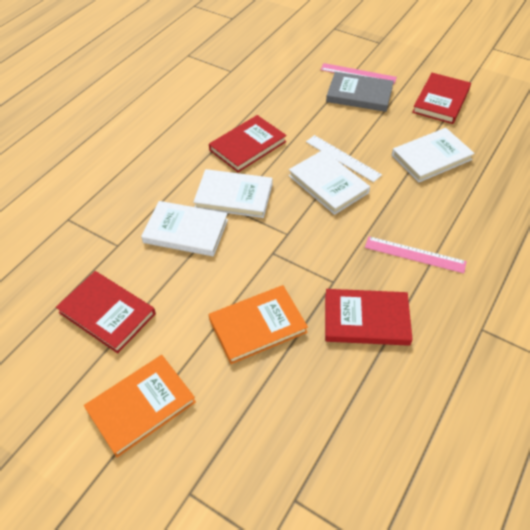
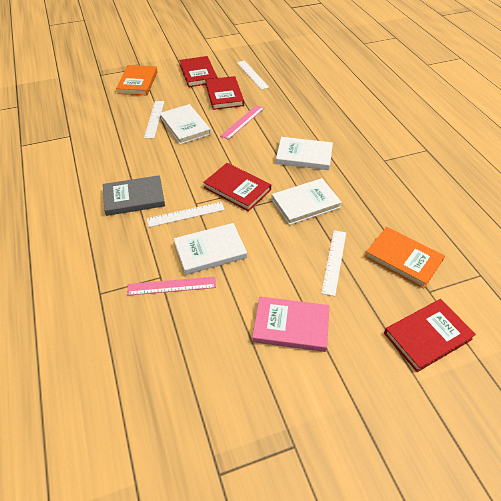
pink book: 0 -> 1
white ruler: 1 -> 4

